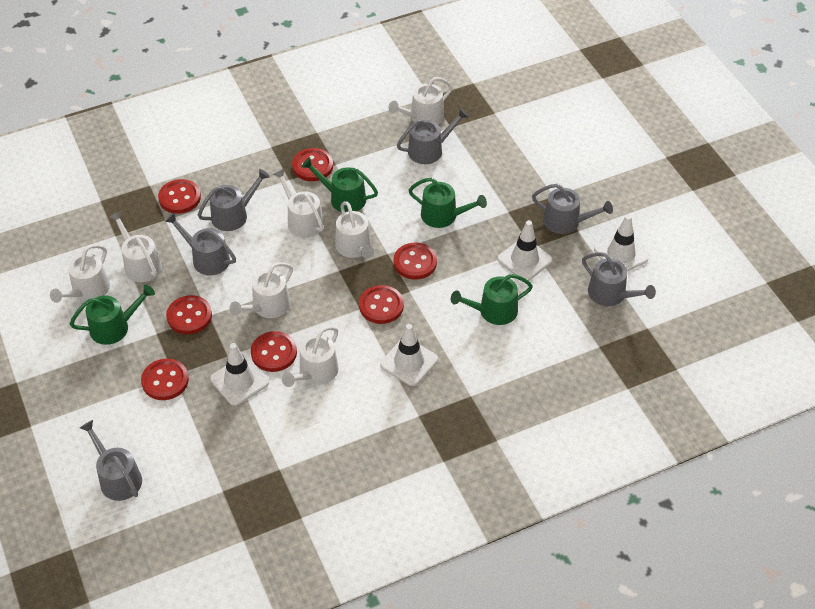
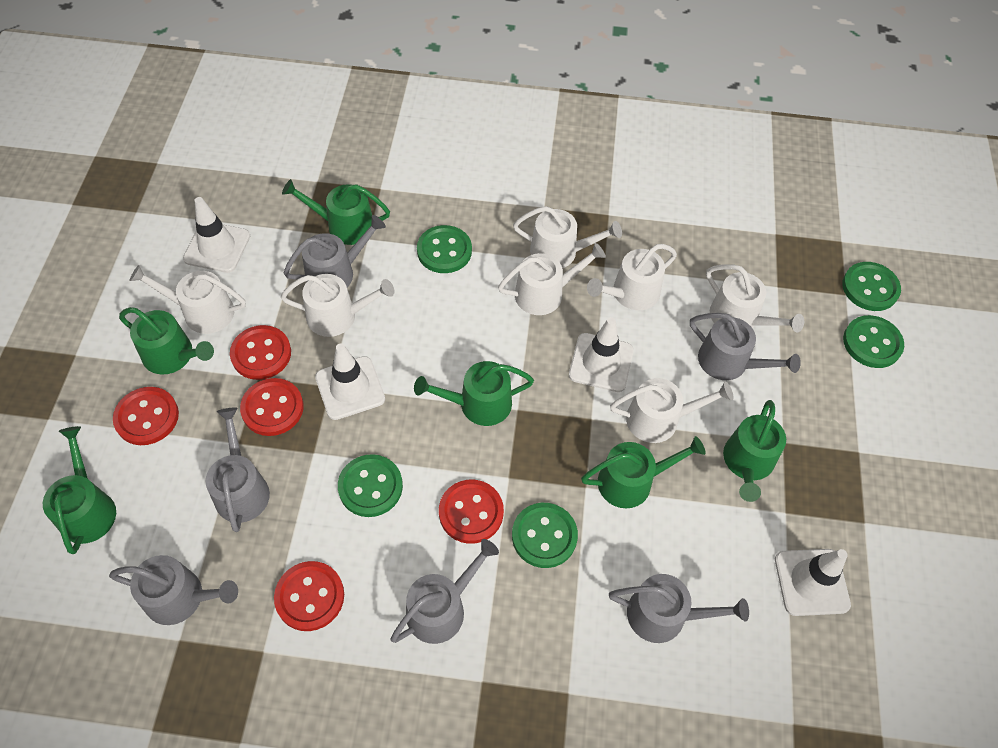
green button: 0 -> 5
green watering can: 4 -> 6
red button: 7 -> 5

